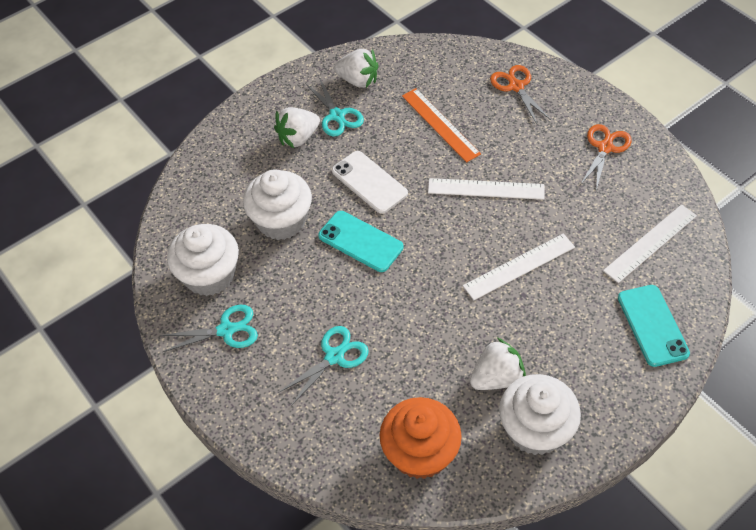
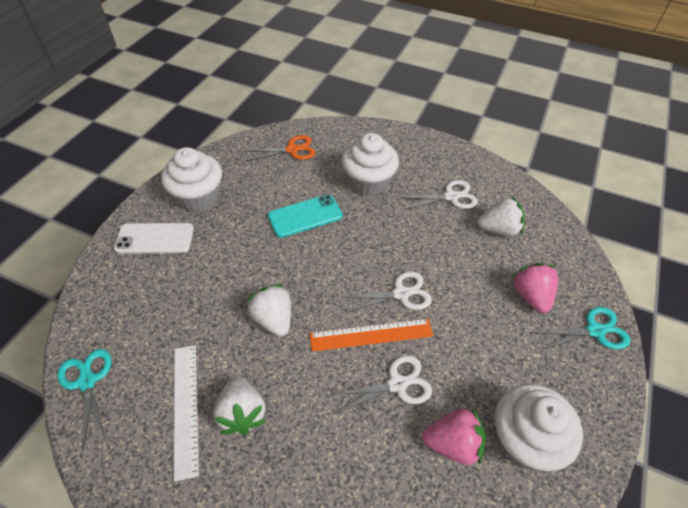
orange cupcake: 1 -> 0
orange scissors: 2 -> 1
pink strawberry: 0 -> 2
turquoise phone: 2 -> 1
turquoise scissors: 3 -> 2
white ruler: 3 -> 1
white scissors: 0 -> 3

